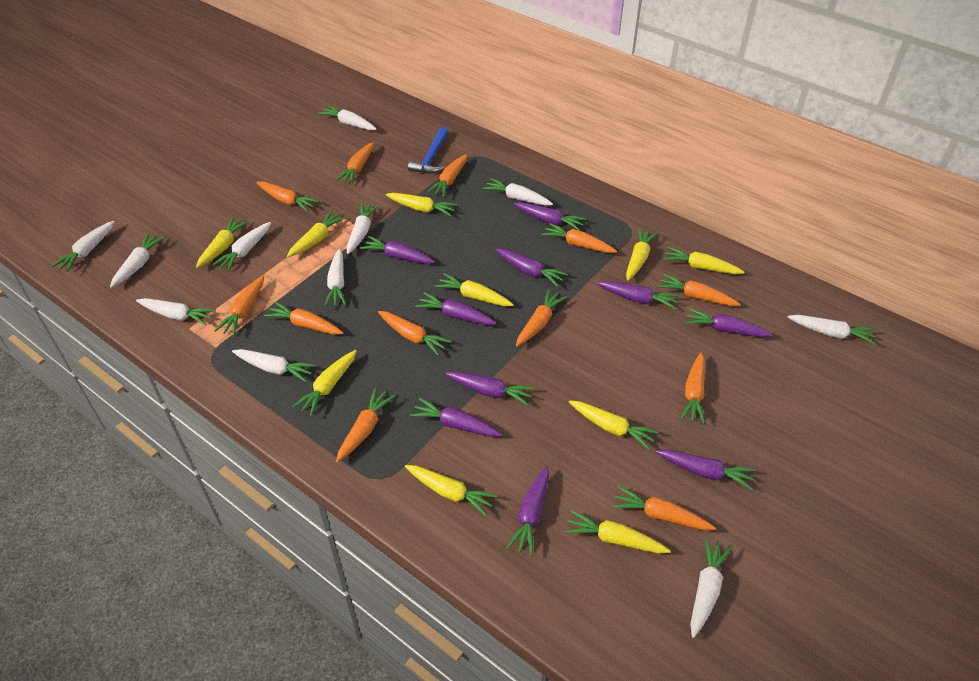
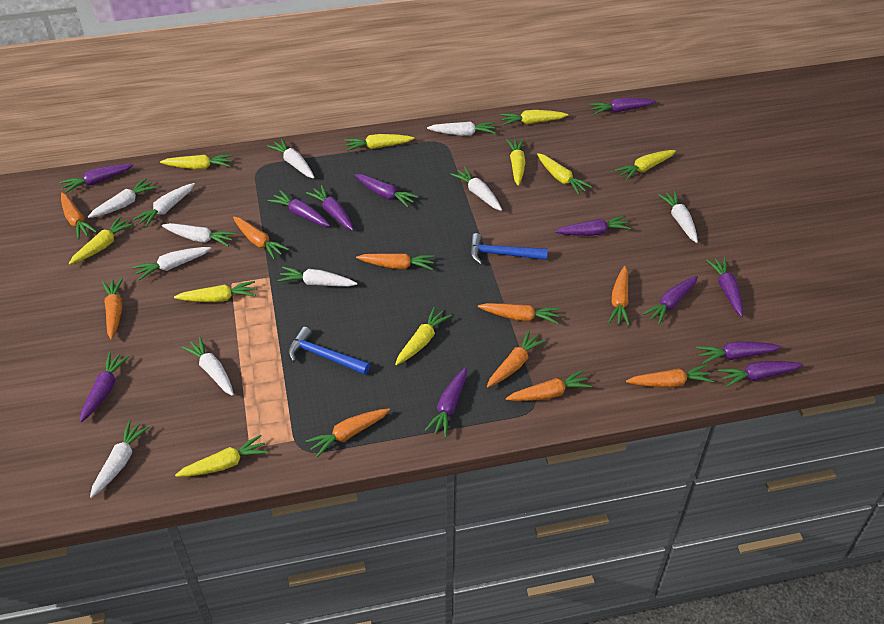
blue hammer: 1 -> 2
orange carrot: 12 -> 10
purple carrot: 10 -> 12

